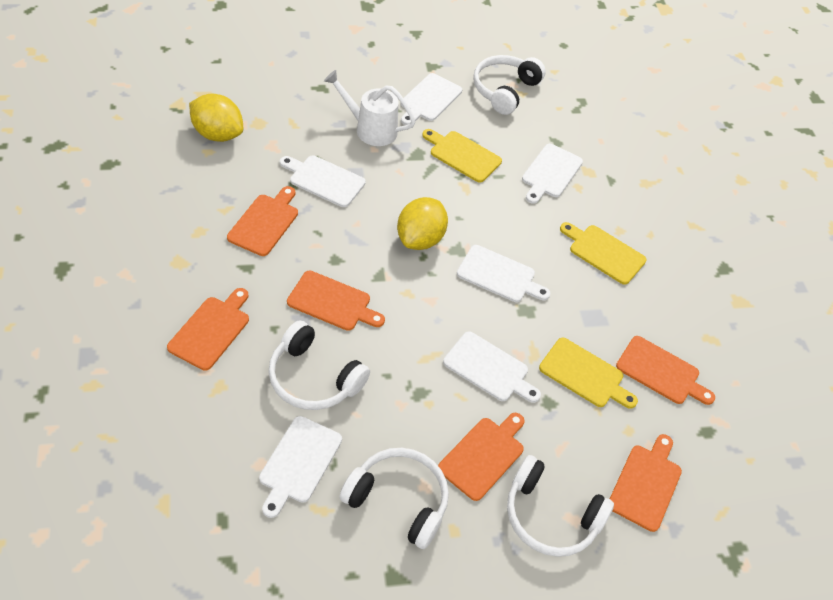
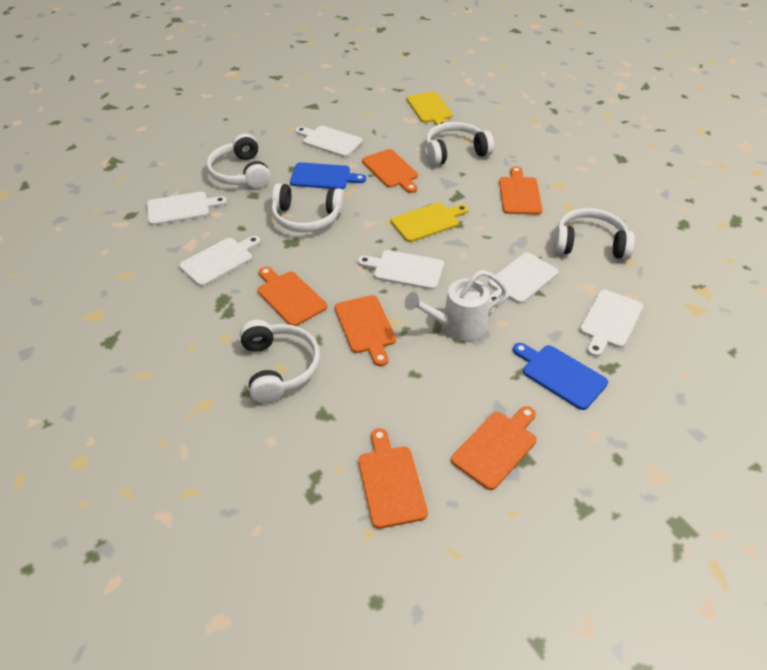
blue cutting board: 0 -> 2
white headphones: 4 -> 5
yellow cutting board: 3 -> 2
yellow lemon: 2 -> 0

